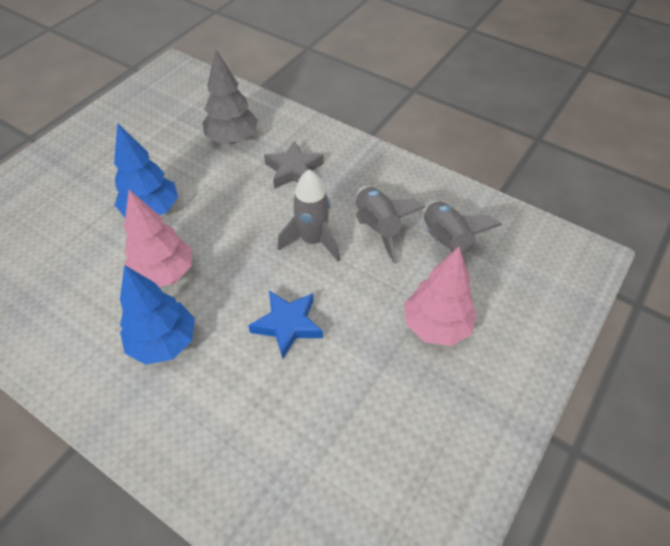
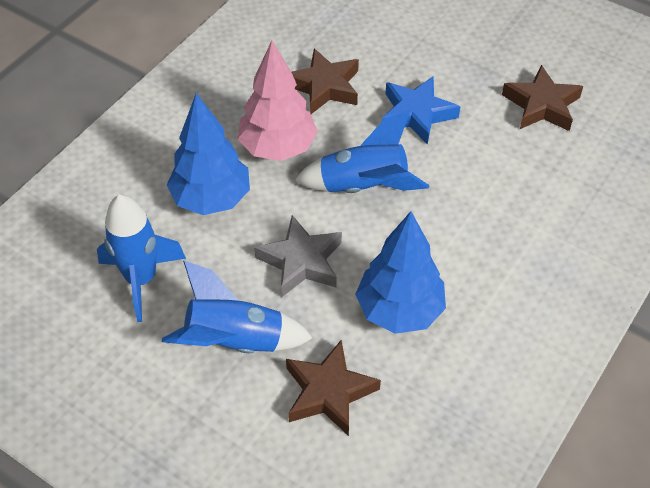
blue rocket: 0 -> 3
brown star: 0 -> 3
grey rocket: 3 -> 0
grey tree: 1 -> 0
pink tree: 2 -> 1

